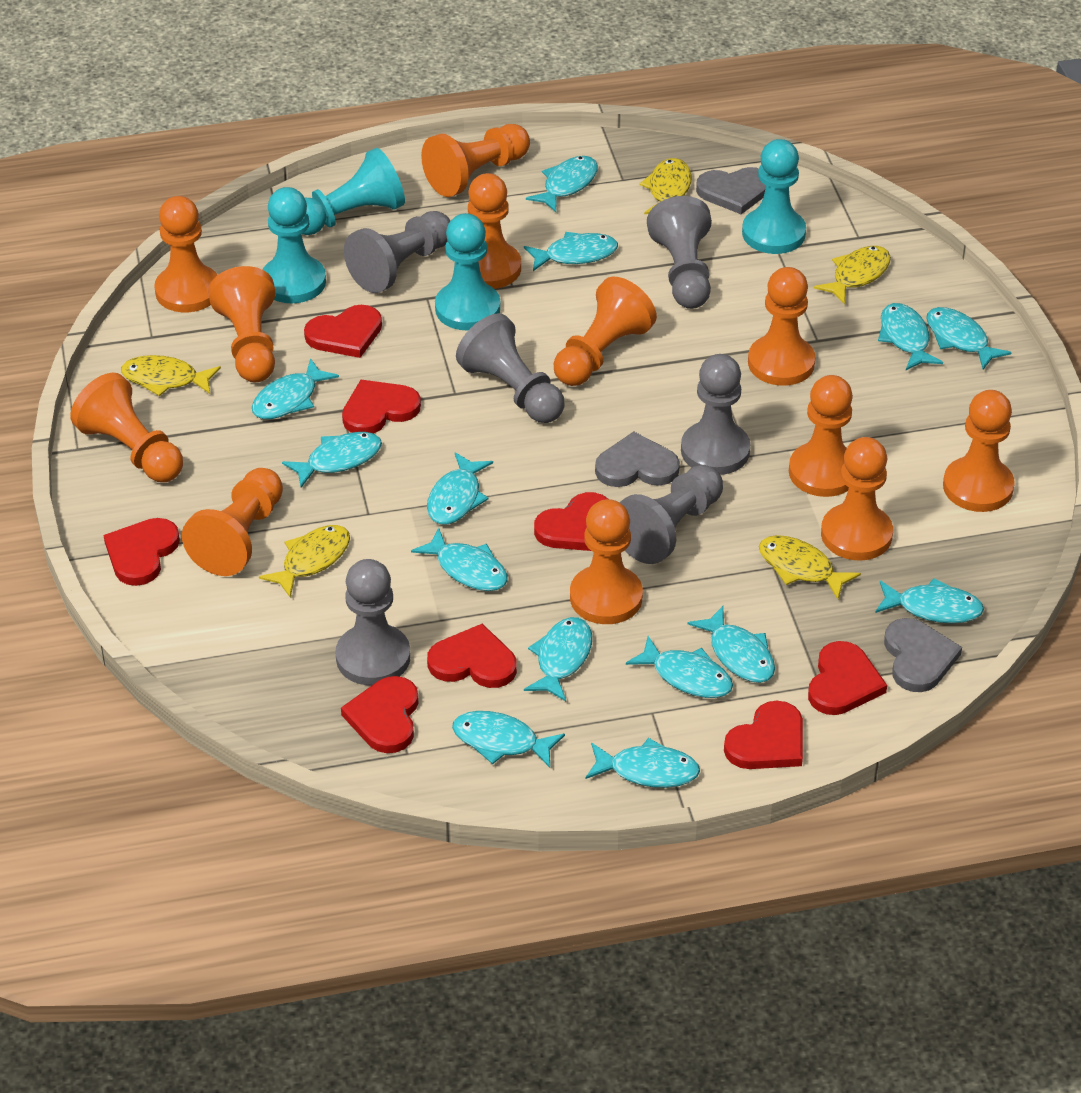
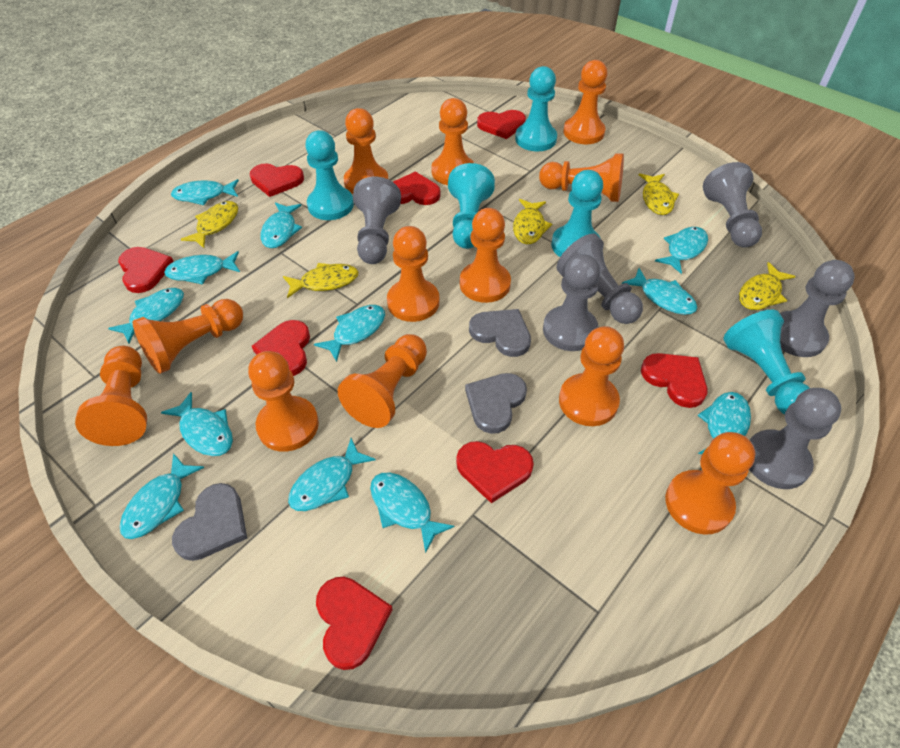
turquoise fish: 14 -> 12
turquoise pawn: 4 -> 5

